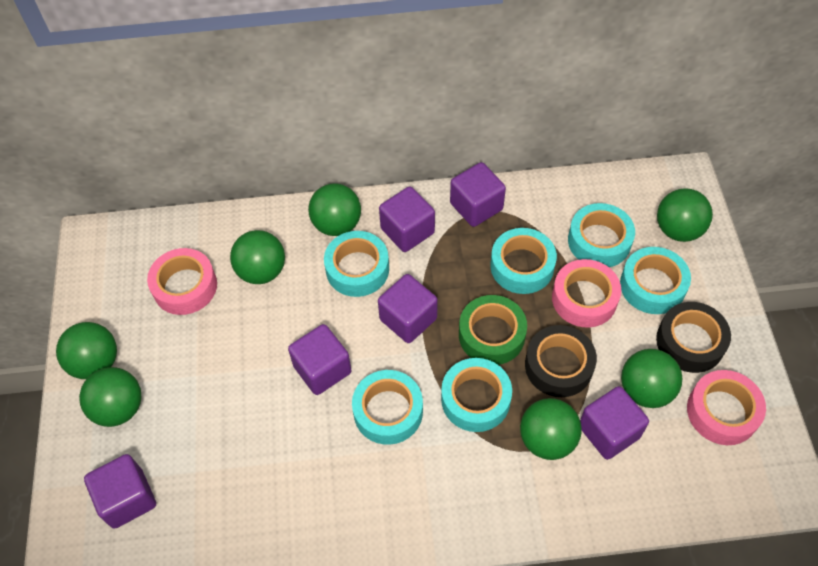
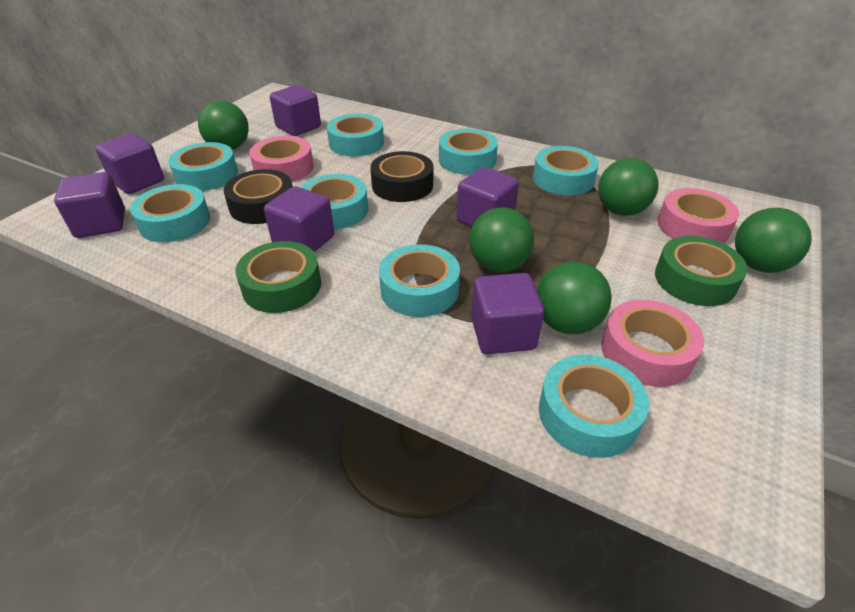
green ball: 7 -> 5
green tape: 1 -> 2
turquoise tape: 6 -> 8

